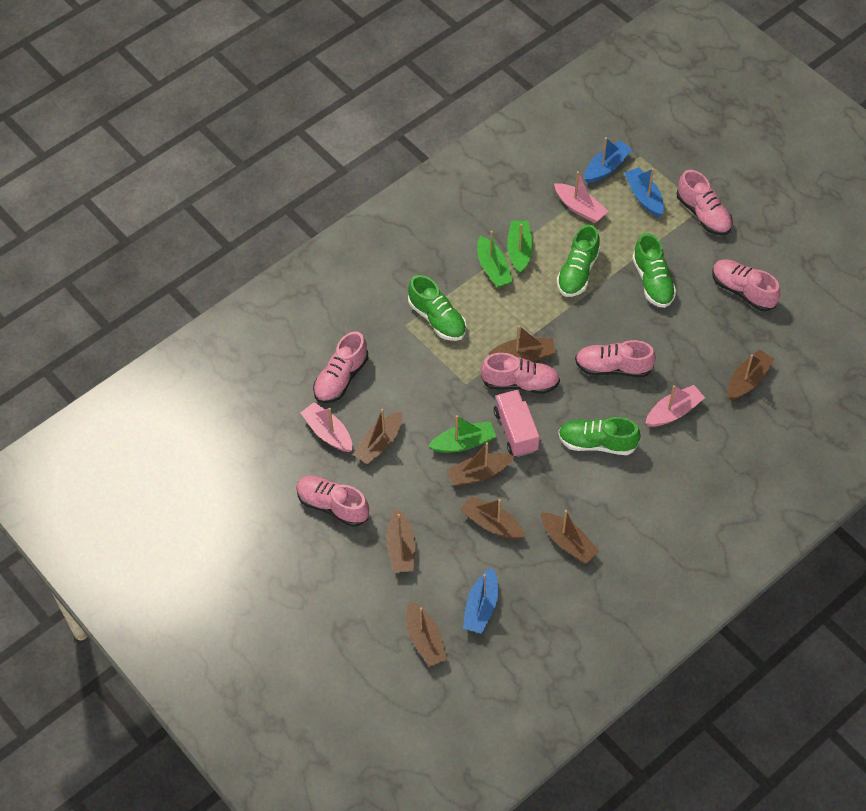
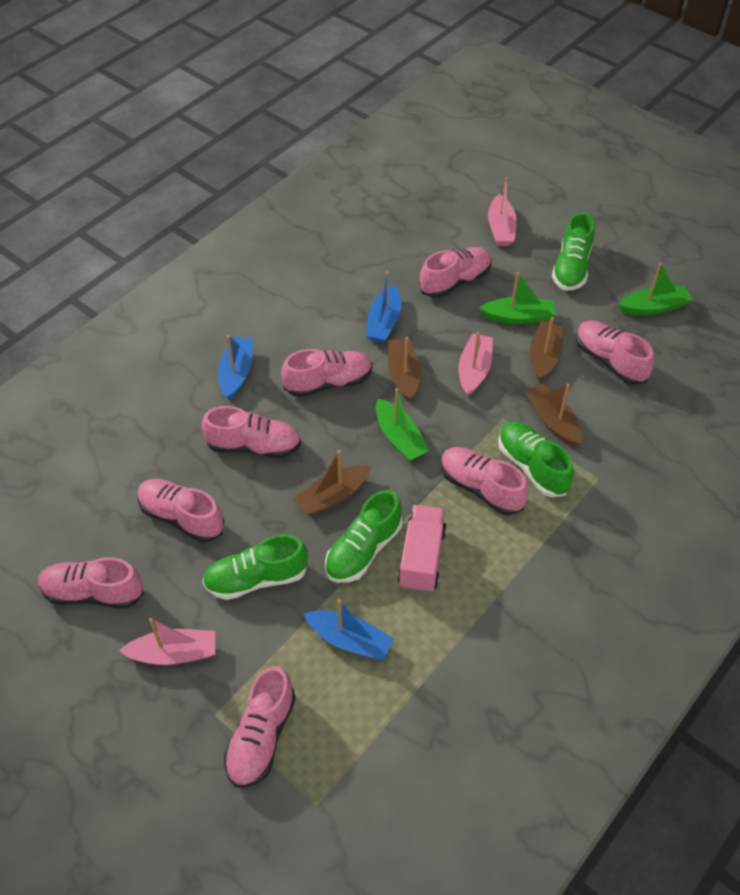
brown boat: 8 -> 4
pink shoe: 6 -> 8

